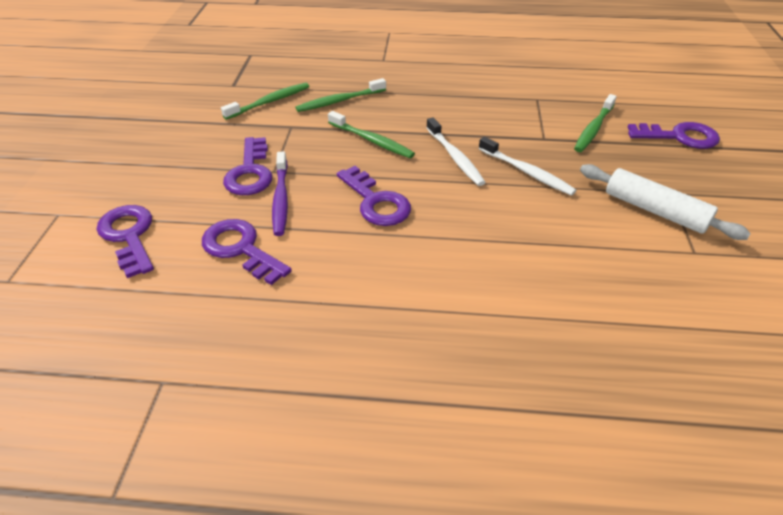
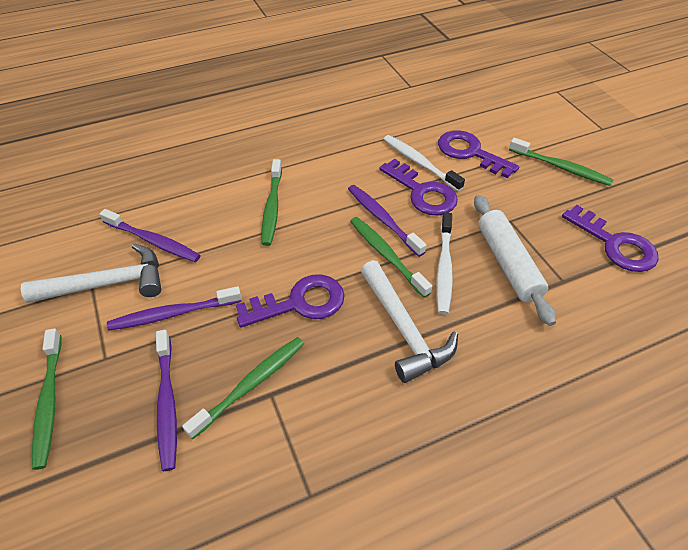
green toothbrush: 4 -> 5
purple key: 5 -> 4
purple toothbrush: 1 -> 4
white hammer: 0 -> 2

